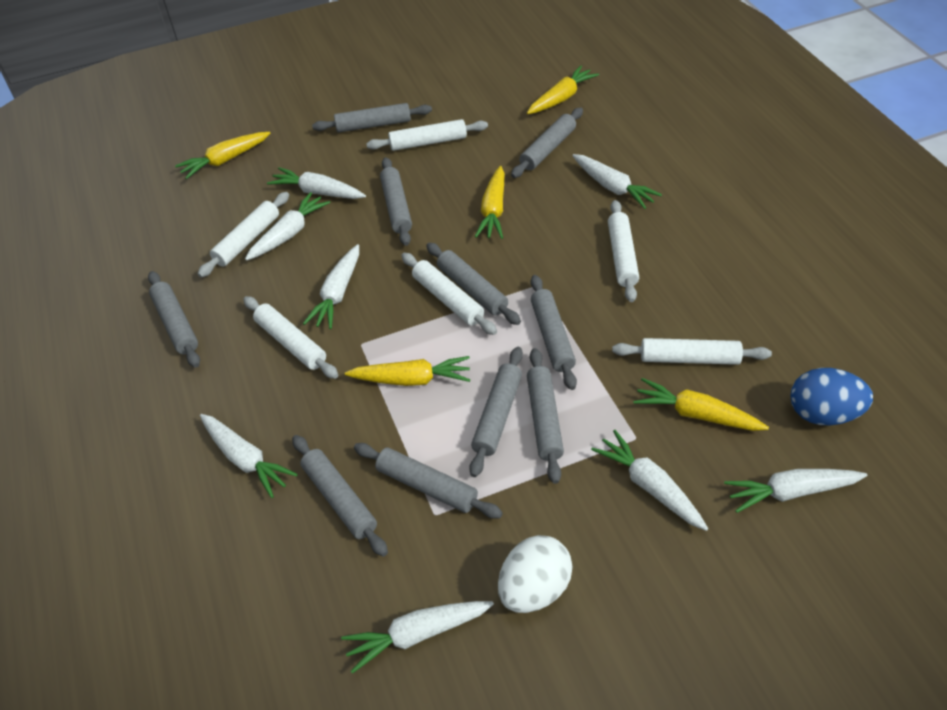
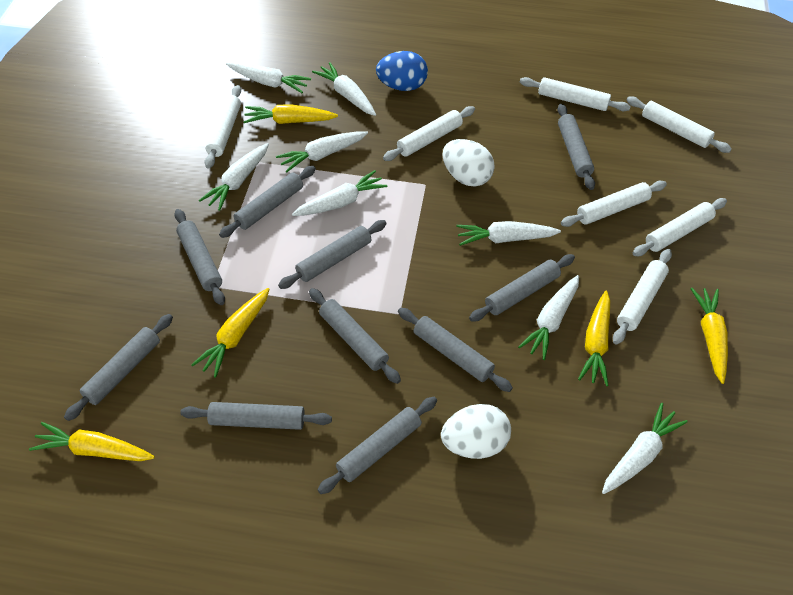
white egg: 1 -> 2
white rolling pin: 6 -> 7

